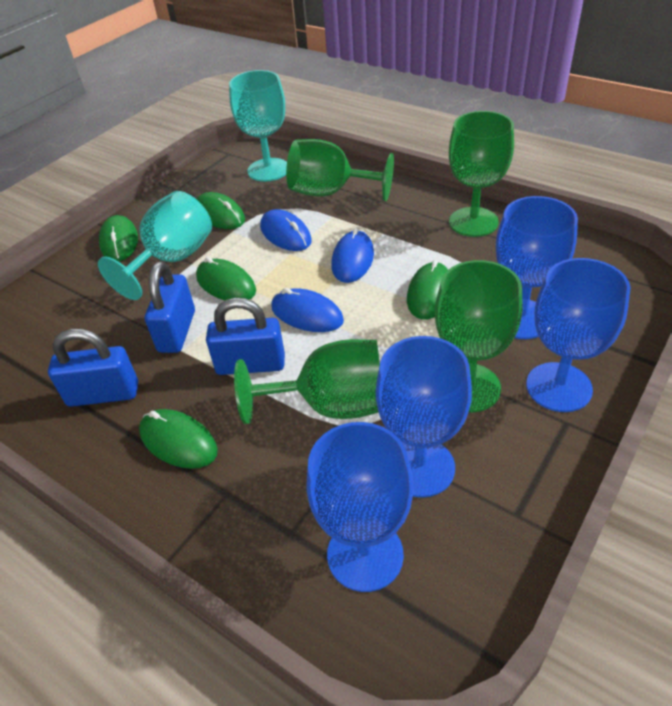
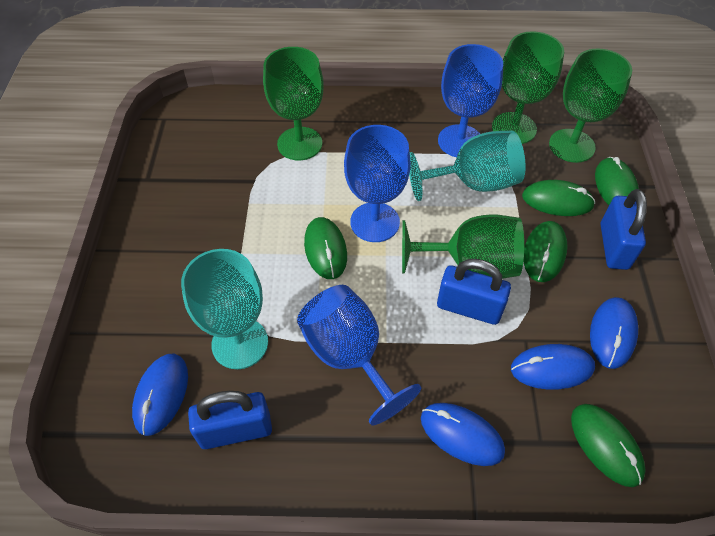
blue goblet: 4 -> 3
blue mouse: 3 -> 4

